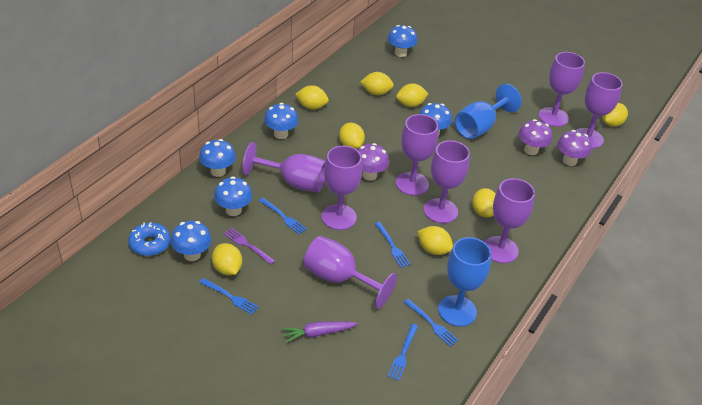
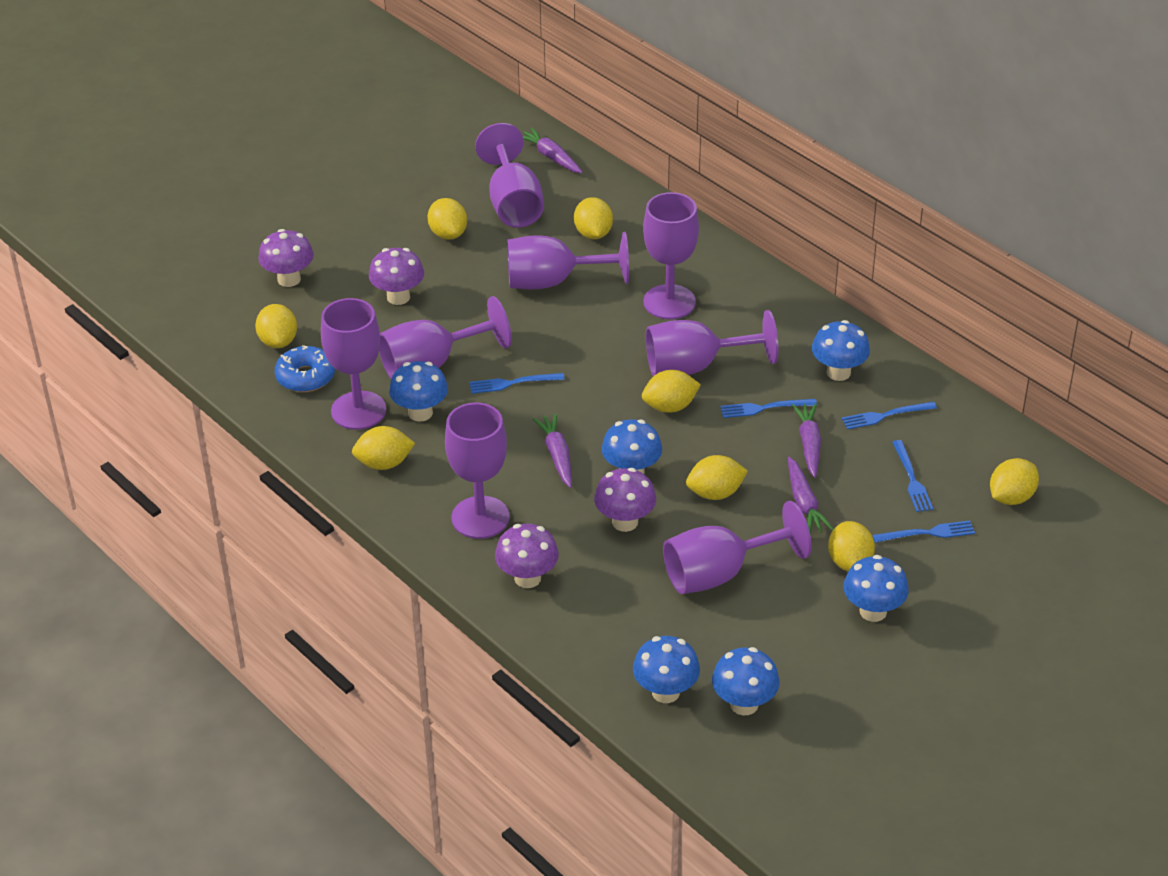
blue goblet: 2 -> 0
purple carrot: 1 -> 4
purple fork: 1 -> 0
purple mushroom: 3 -> 4

